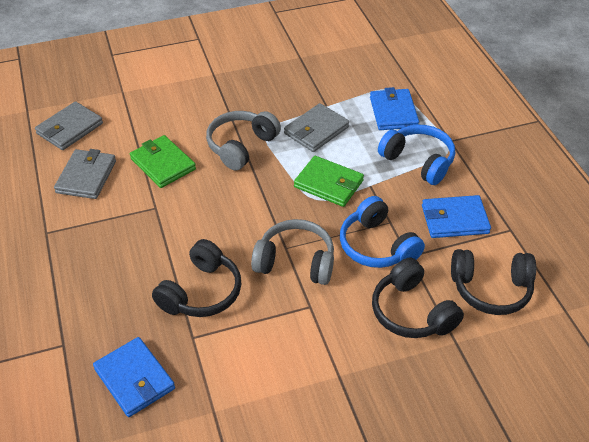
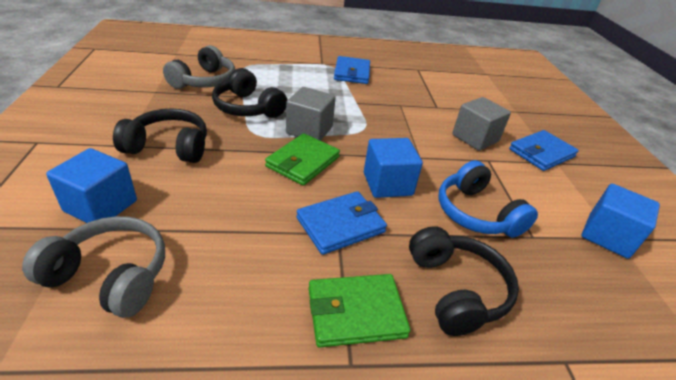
blue cube: 0 -> 3
blue headphones: 2 -> 1
grey cube: 0 -> 2
grey wallet: 3 -> 0

